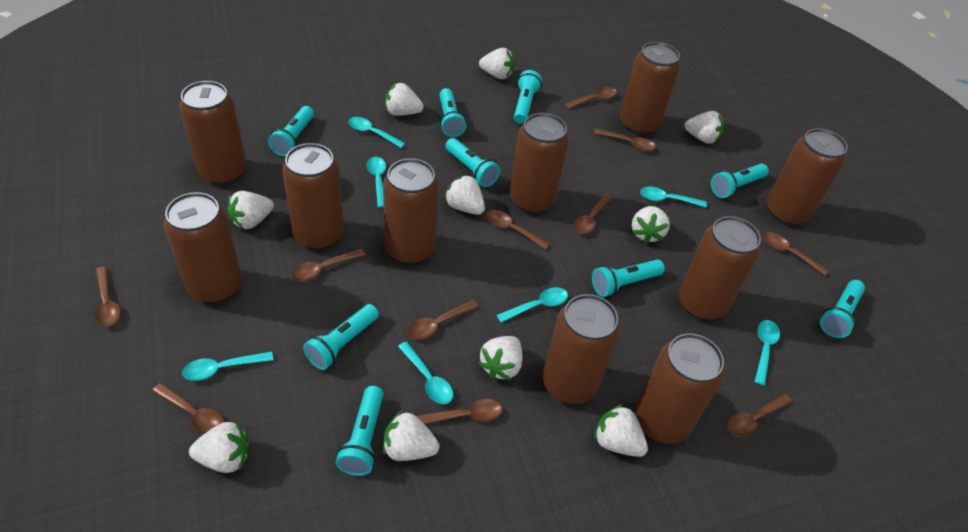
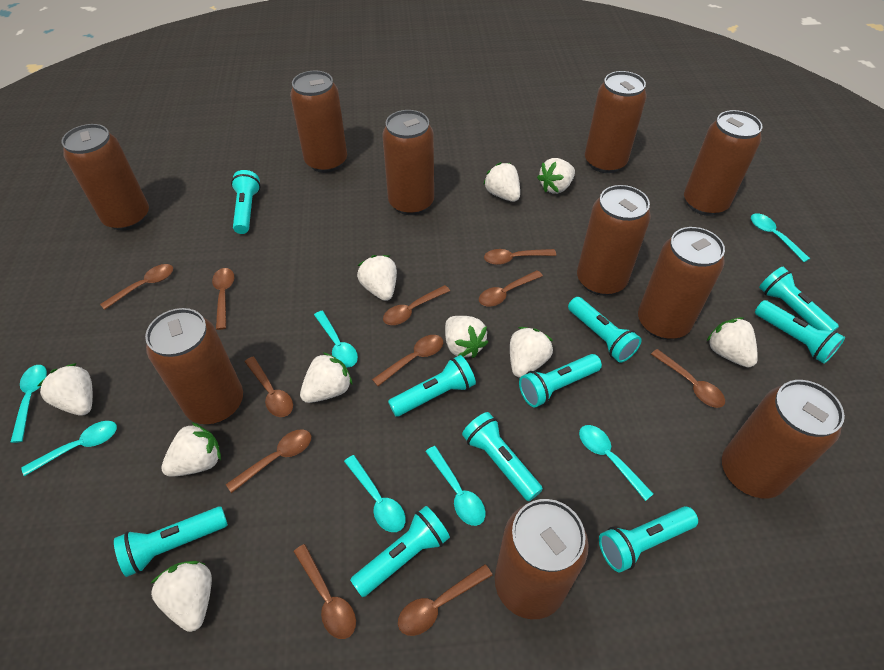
turquoise flashlight: 9 -> 10

